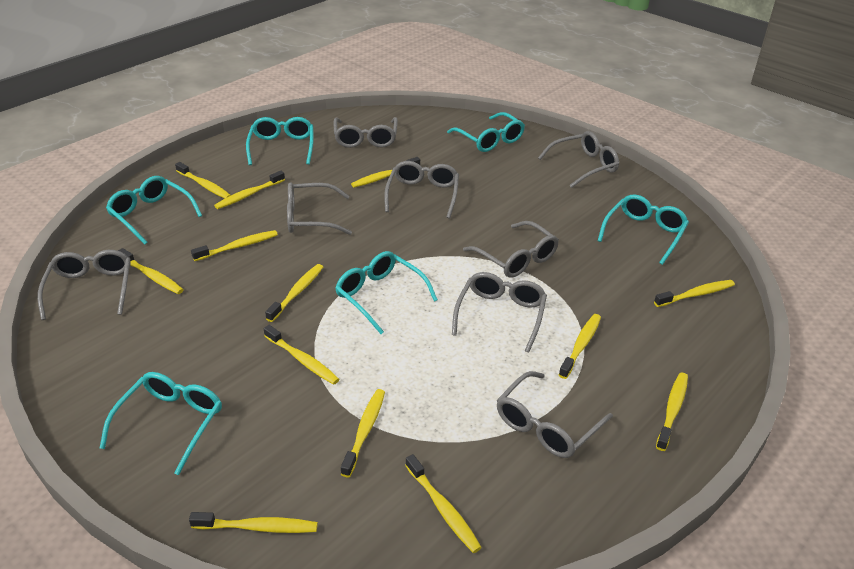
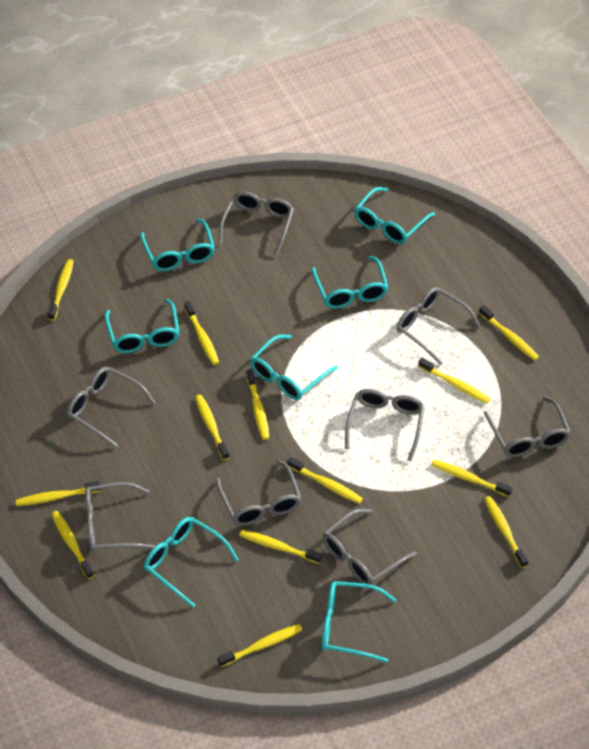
turquoise glasses: 6 -> 7

